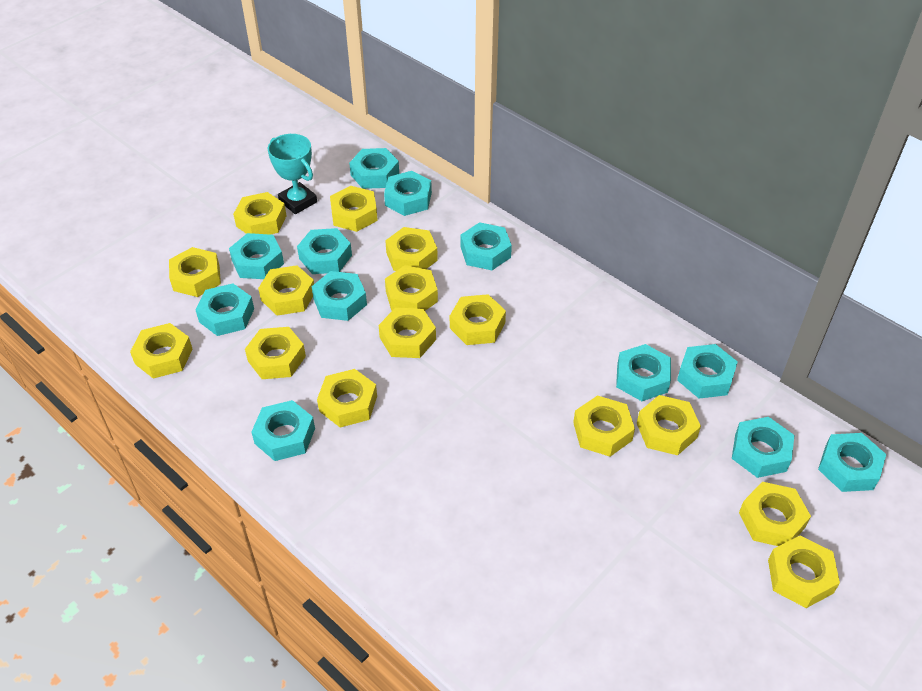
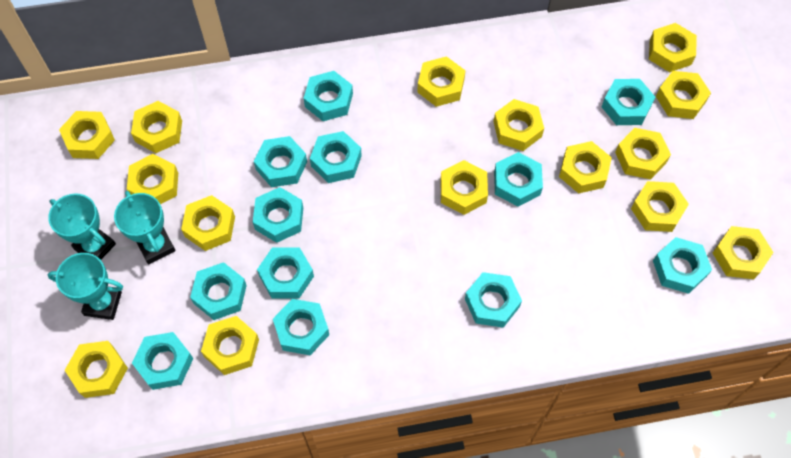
turquoise trophy: 1 -> 3

